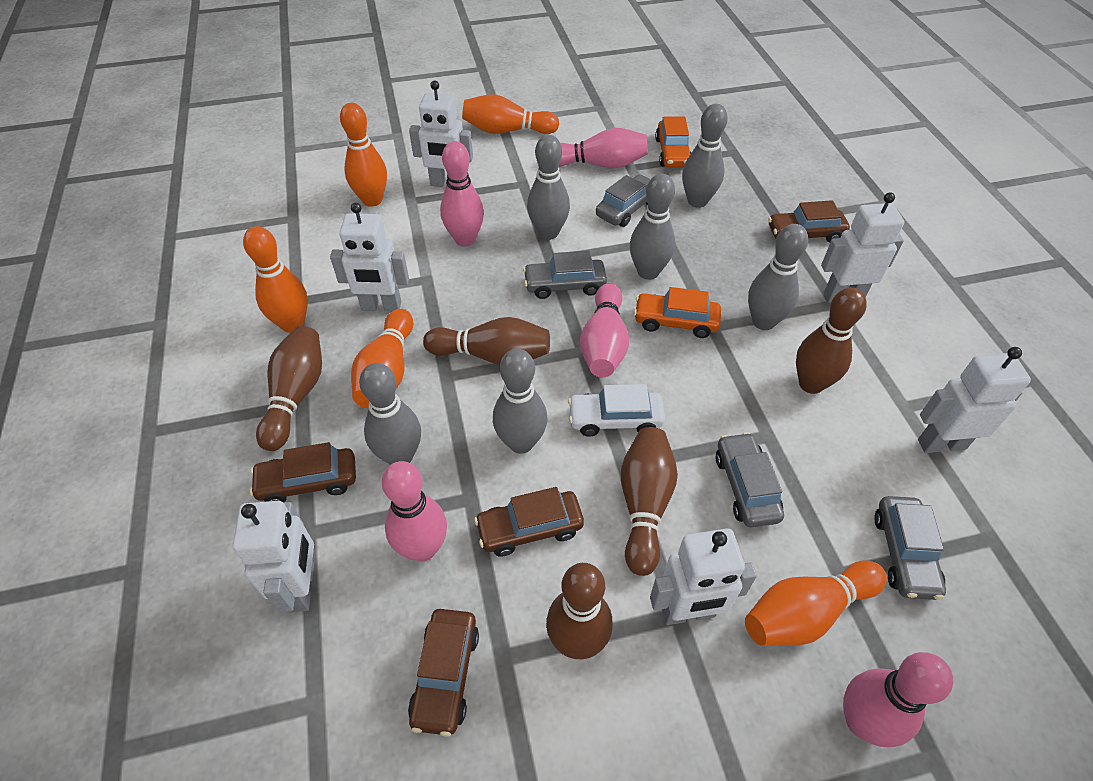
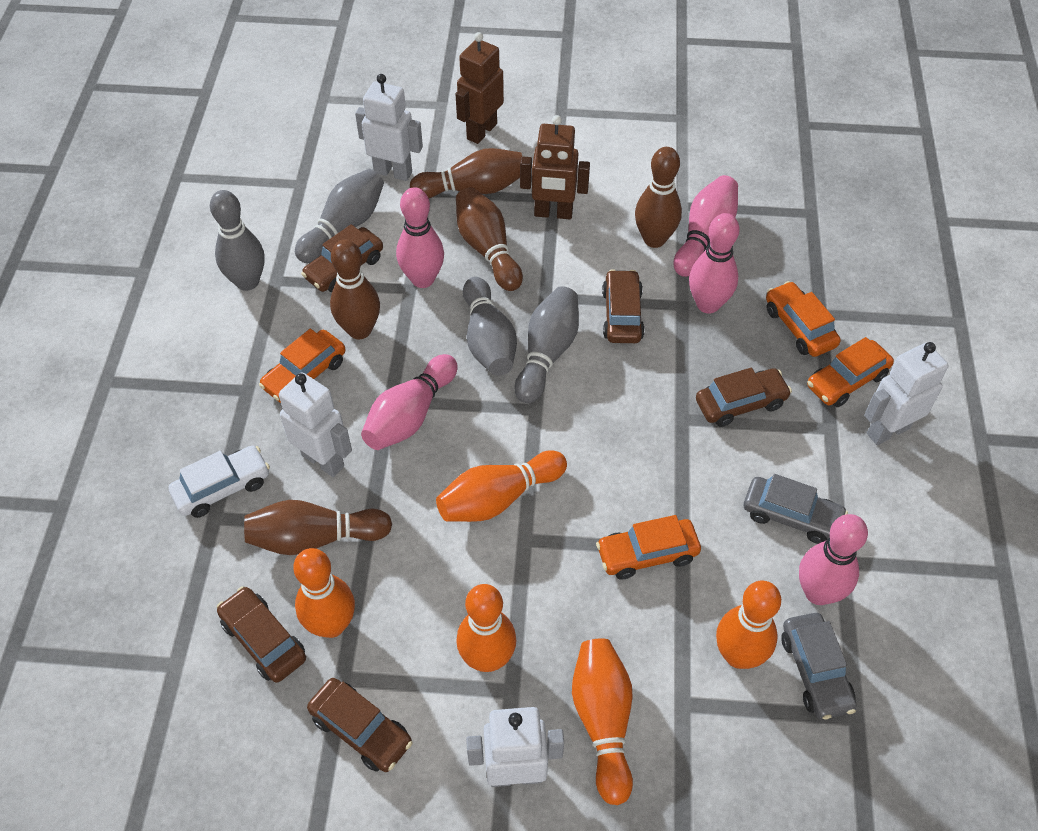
brown car: 4 -> 5
brown robot: 0 -> 2
grey bowling pin: 6 -> 4
grey car: 4 -> 2
orange car: 2 -> 4
white robot: 6 -> 4

